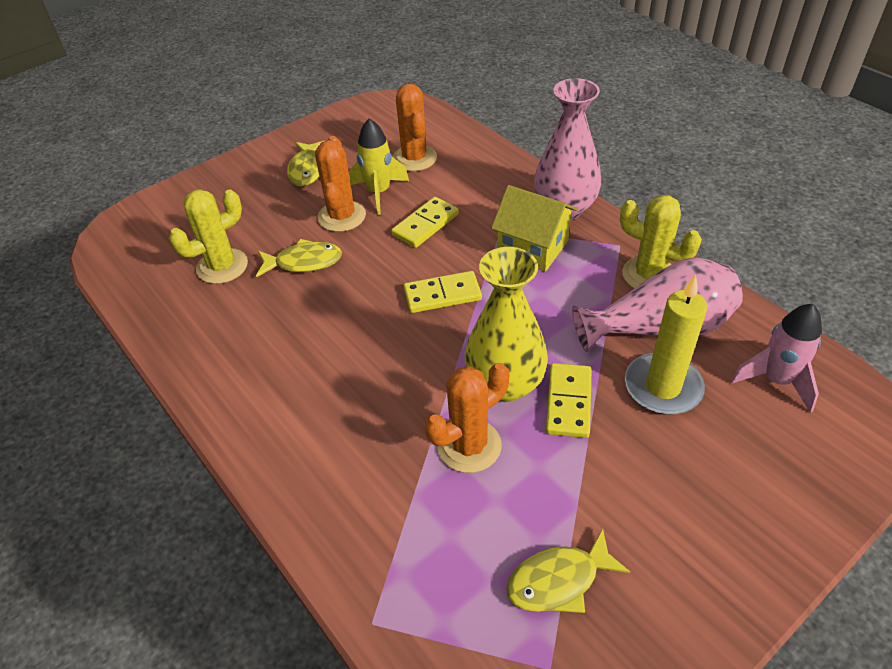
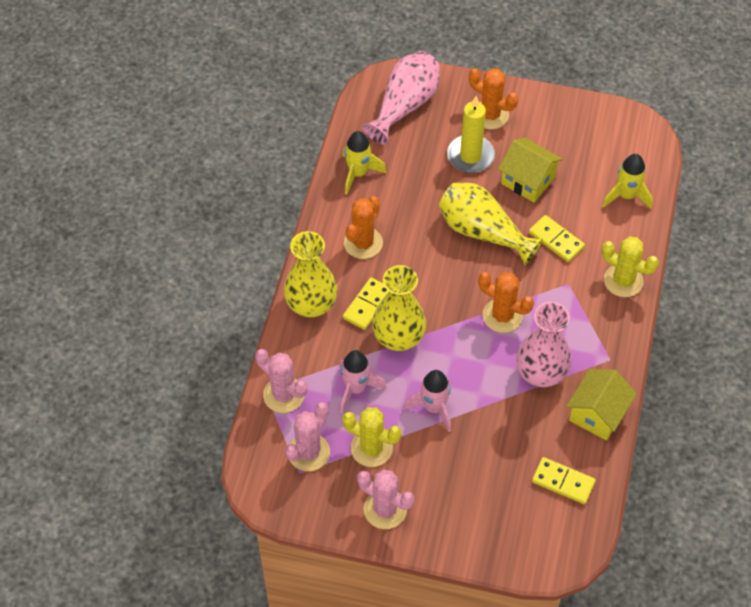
pink cactus: 0 -> 3
pink rocket: 1 -> 2
yellow fish: 3 -> 0
yellow house: 1 -> 2
yellow rocket: 1 -> 2
yellow vase: 1 -> 3

